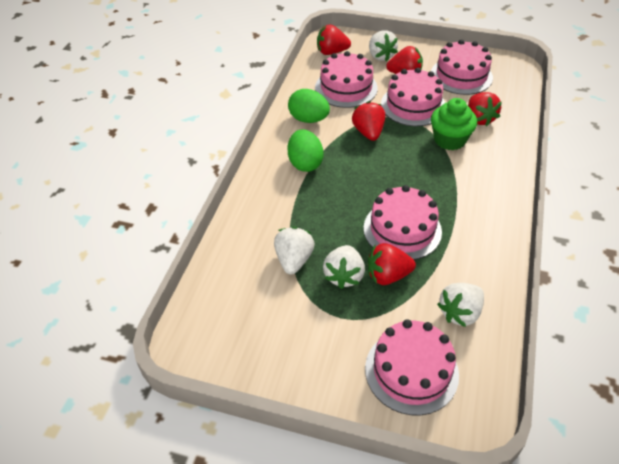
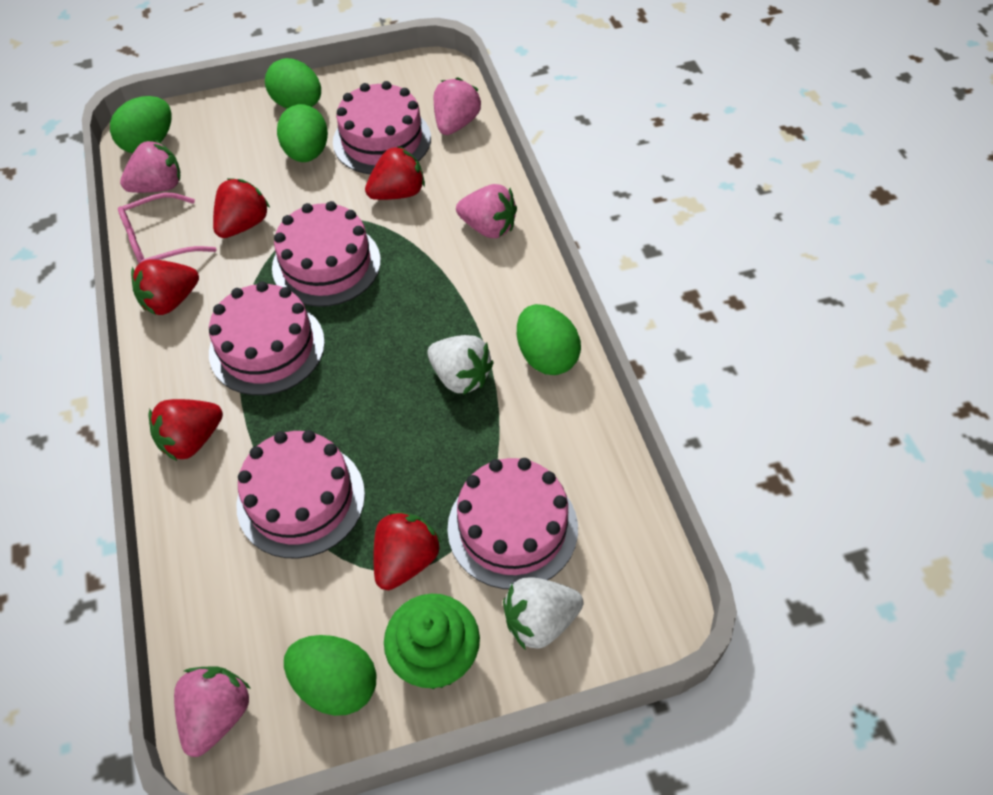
green egg: 2 -> 5
pink glasses: 0 -> 1
pink strawberry: 0 -> 4
white strawberry: 4 -> 2

